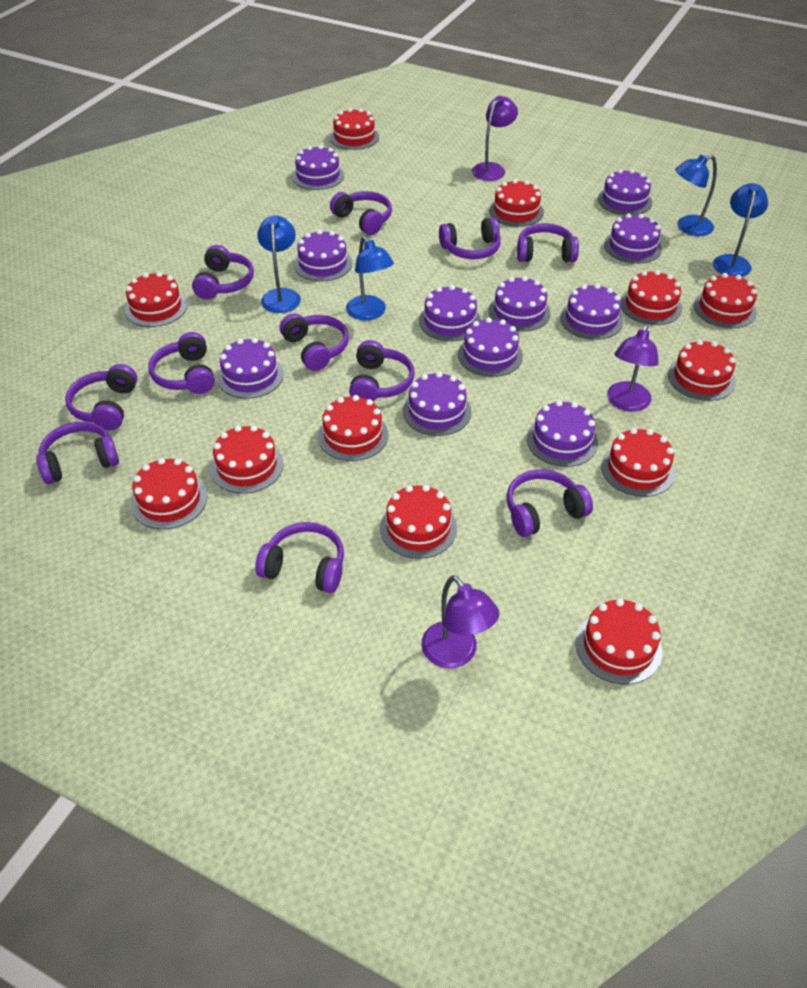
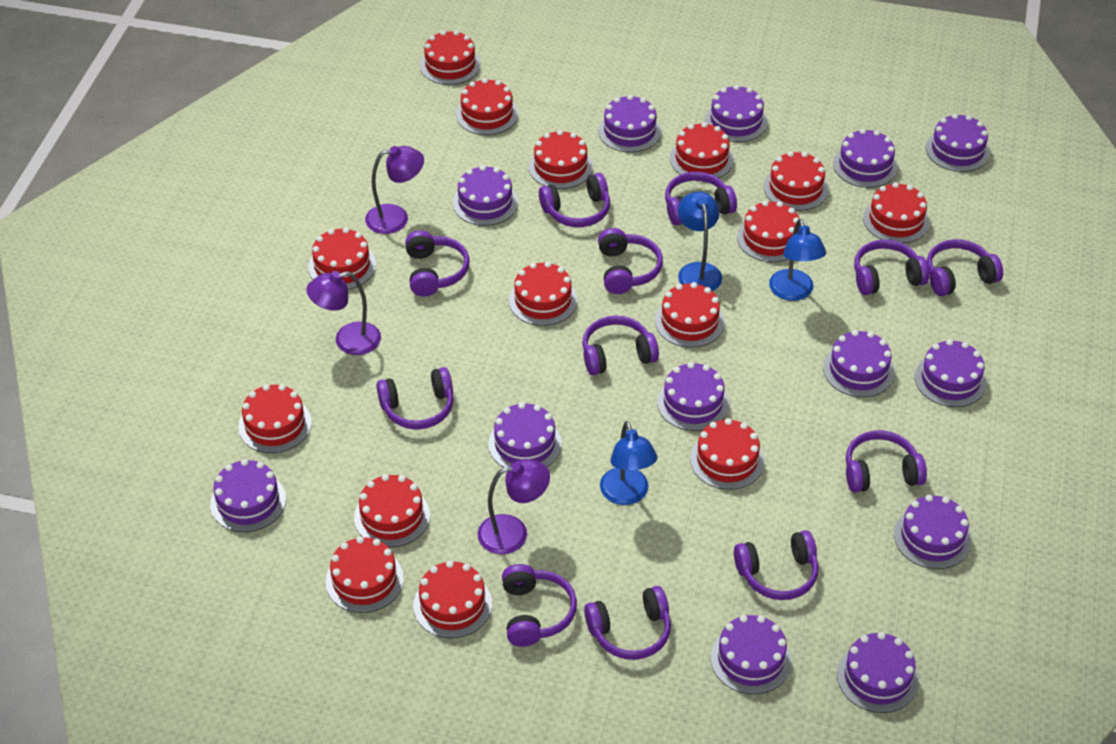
blue lamp: 4 -> 3
purple cake: 11 -> 13
purple headphones: 11 -> 12
red cake: 12 -> 15

